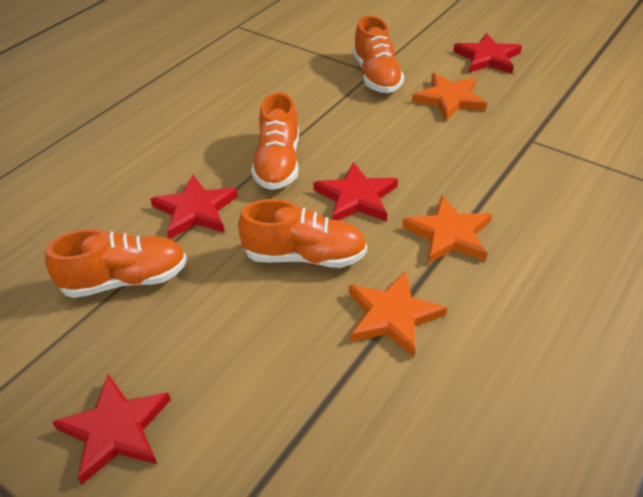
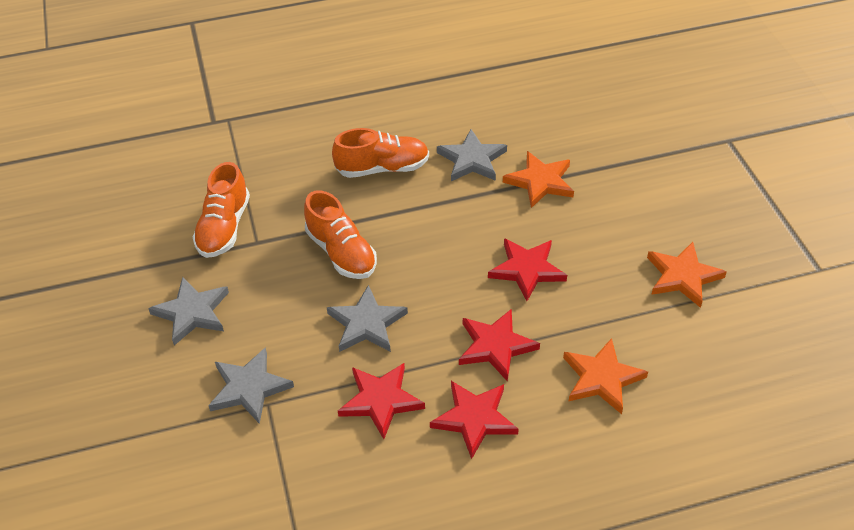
grey star: 0 -> 4
orange shoe: 4 -> 3

